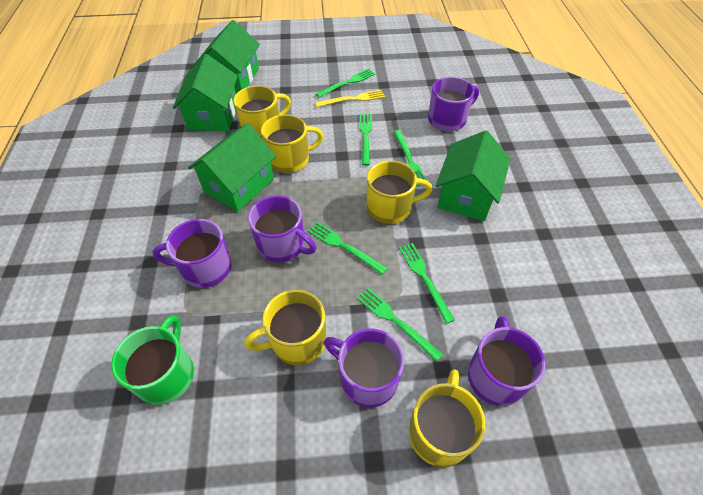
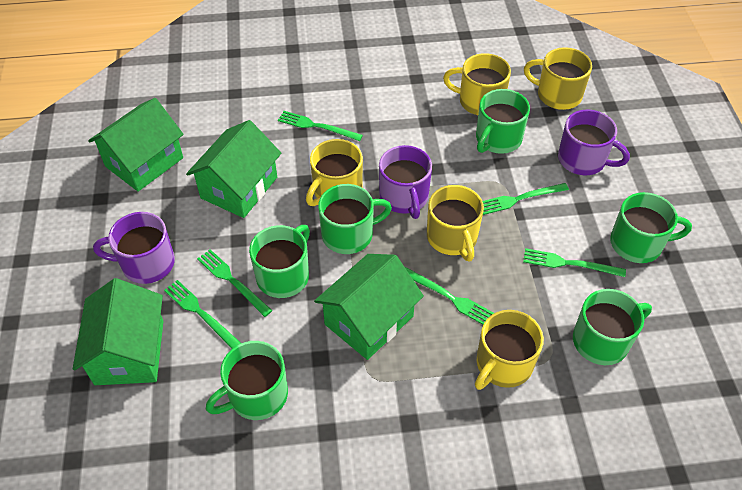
green mug: 1 -> 6
purple mug: 5 -> 3
yellow fork: 1 -> 0

